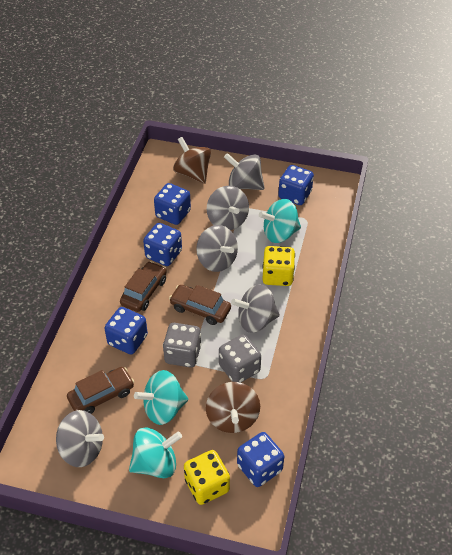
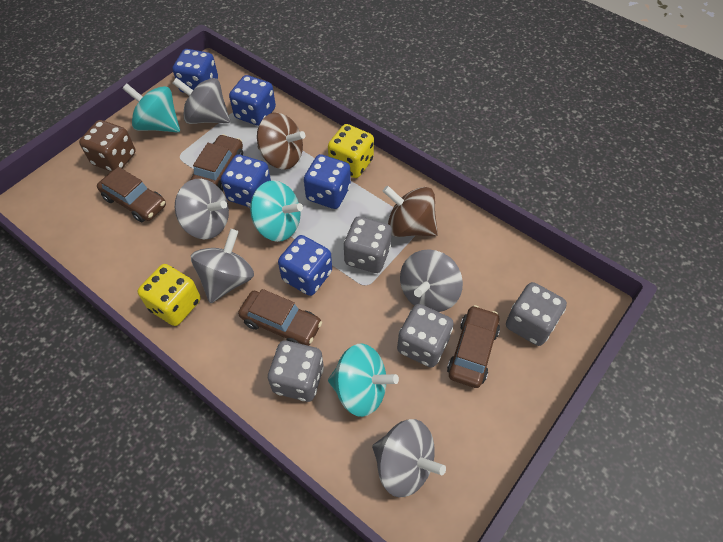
brown car: 3 -> 4
brown dice: 0 -> 1
grey dice: 2 -> 4

